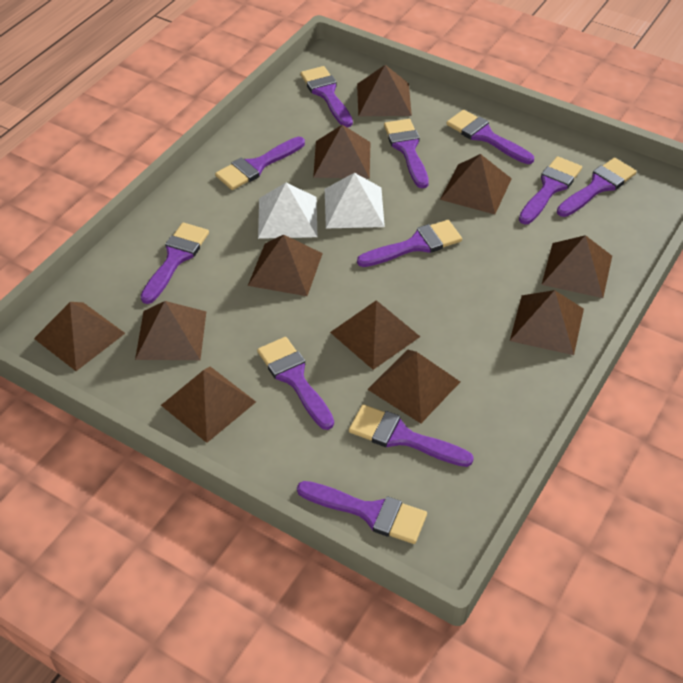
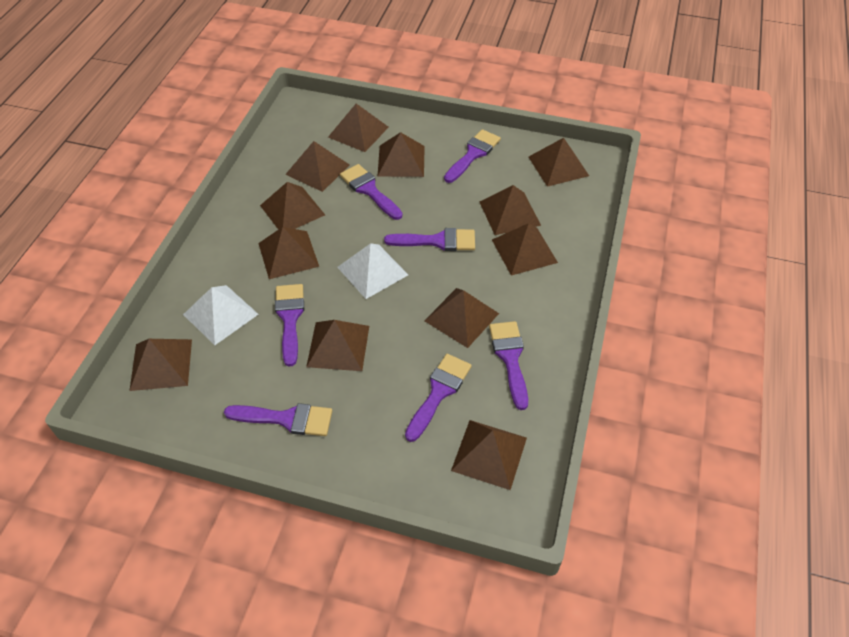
brown pyramid: 11 -> 12
purple brush: 11 -> 7

